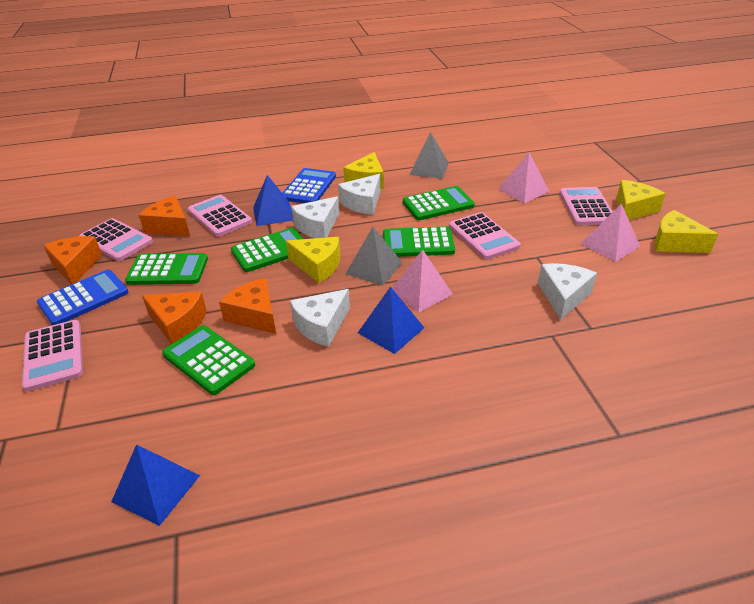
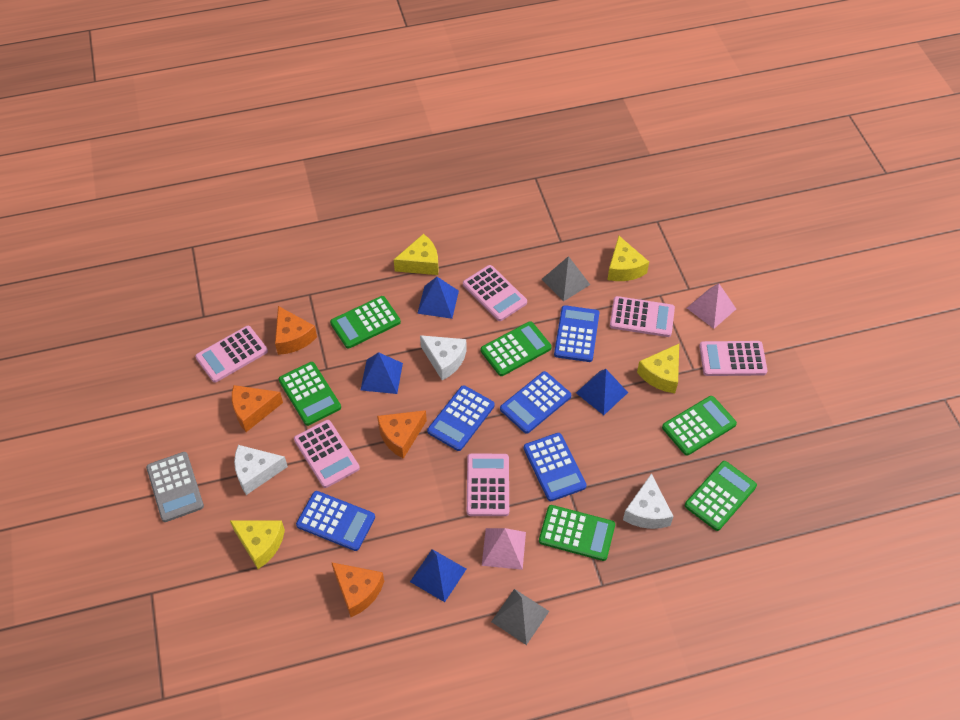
blue calculator: 2 -> 5
blue pyramid: 3 -> 4
green calculator: 5 -> 6
grey calculator: 0 -> 1
pink calculator: 5 -> 6
pink pyramid: 3 -> 2
white cheese: 4 -> 3

